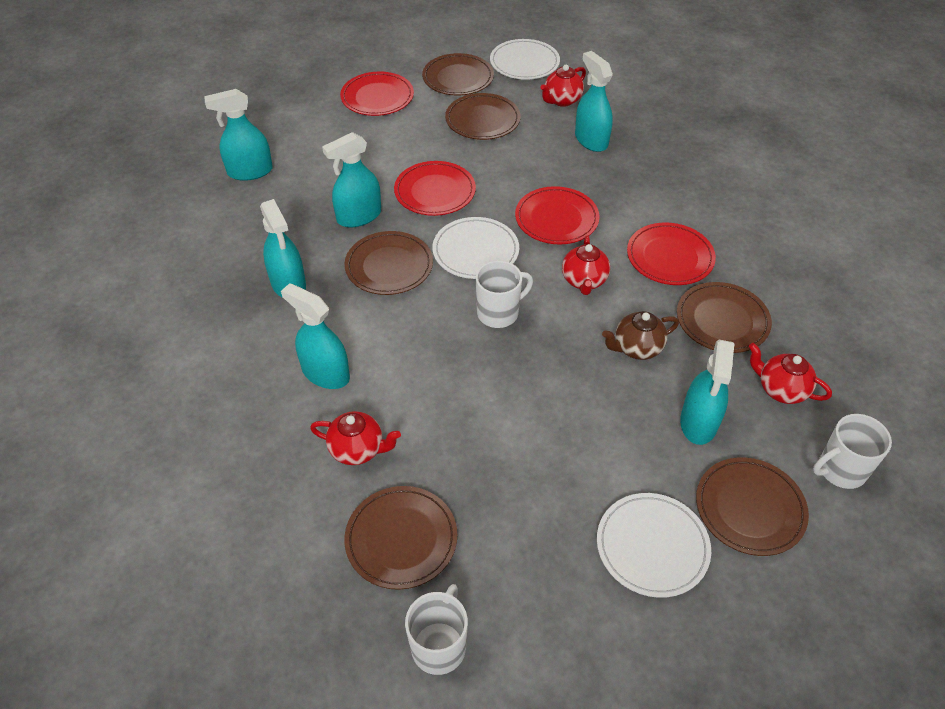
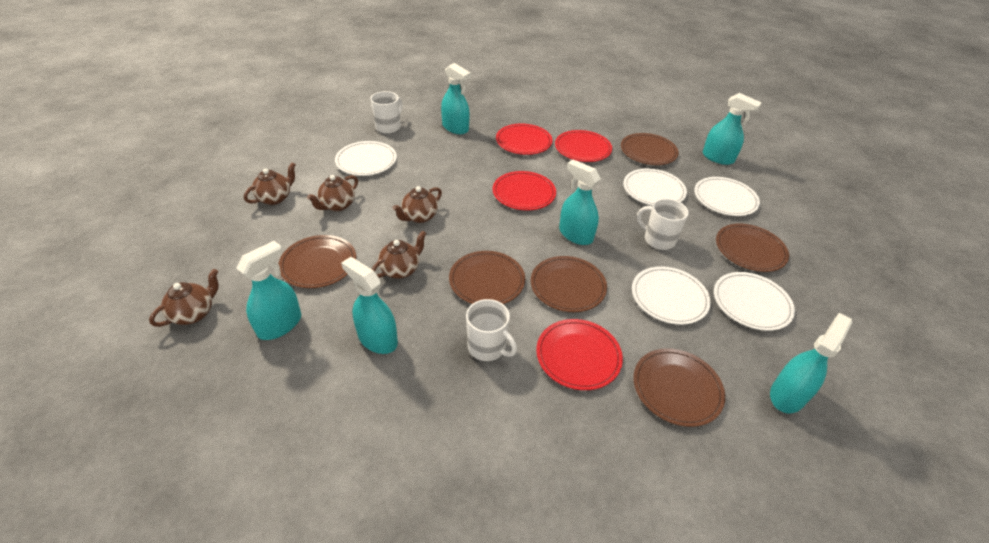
brown teapot: 1 -> 5
red teapot: 4 -> 0
white plate: 3 -> 5

